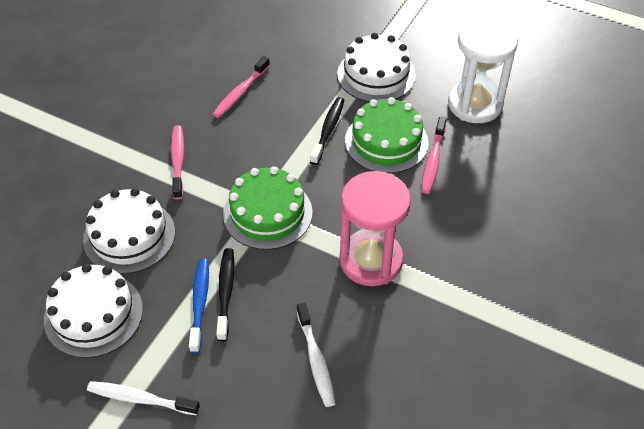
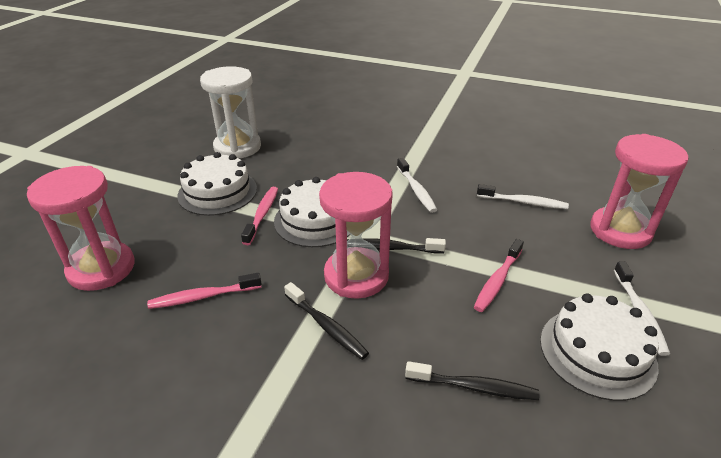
black toothbrush: 2 -> 3
blue toothbrush: 1 -> 0
green cake: 2 -> 0
pink hourglass: 1 -> 3
white toothbrush: 2 -> 3

